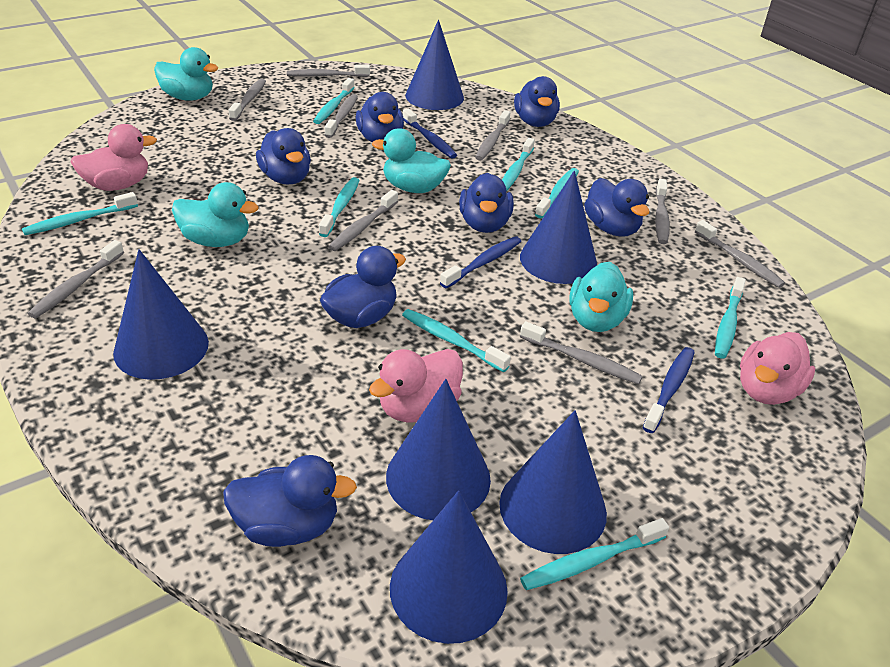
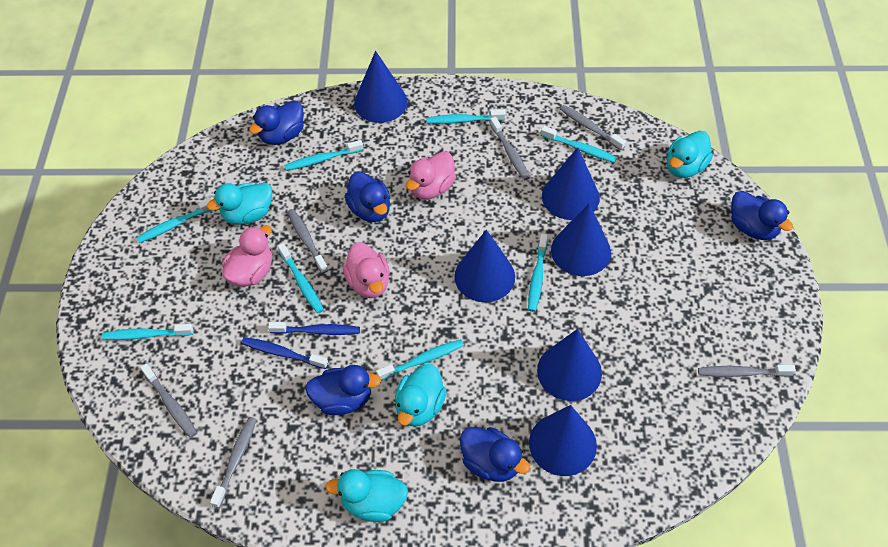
blue duck: 7 -> 5
blue toothbrush: 3 -> 2
grey toothbrush: 9 -> 6

